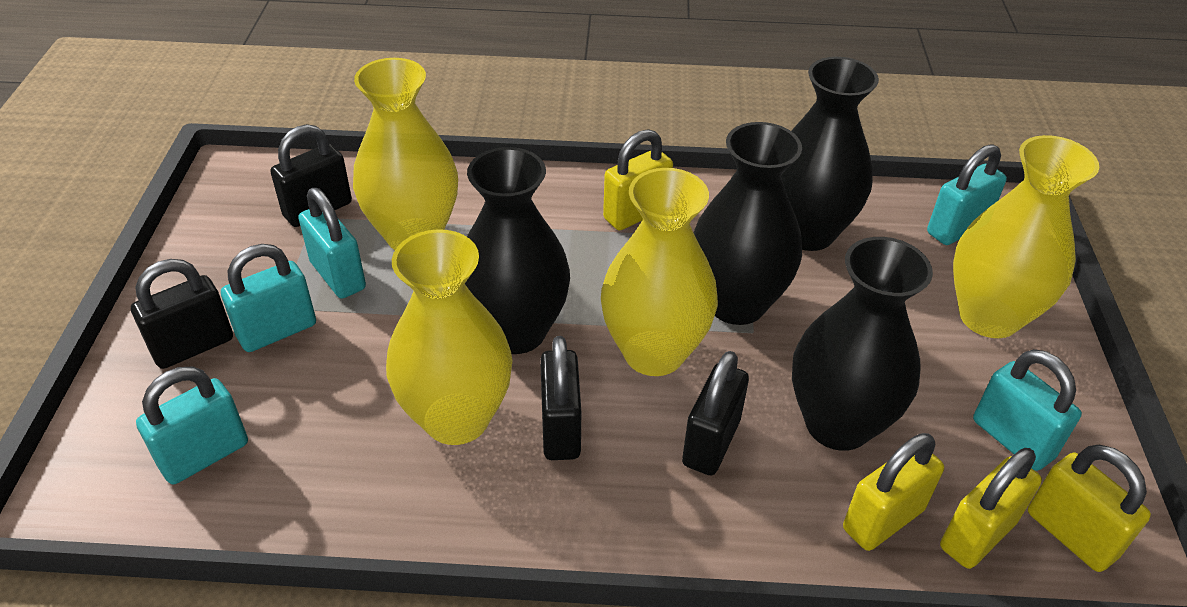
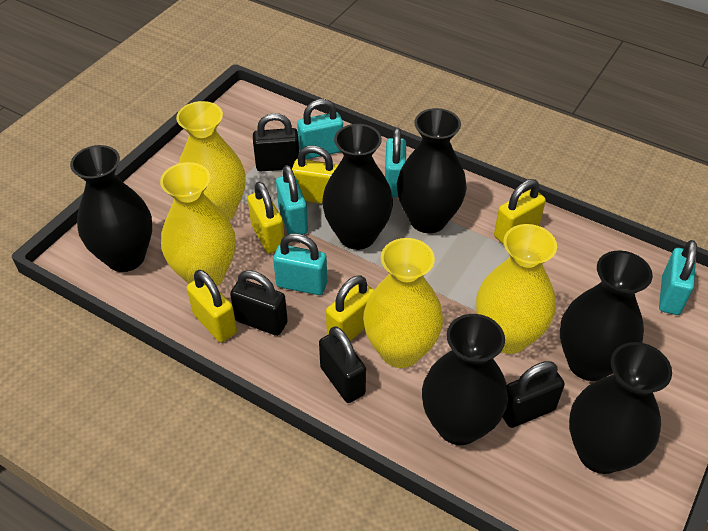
black vase: 4 -> 6
yellow padlock: 4 -> 5

